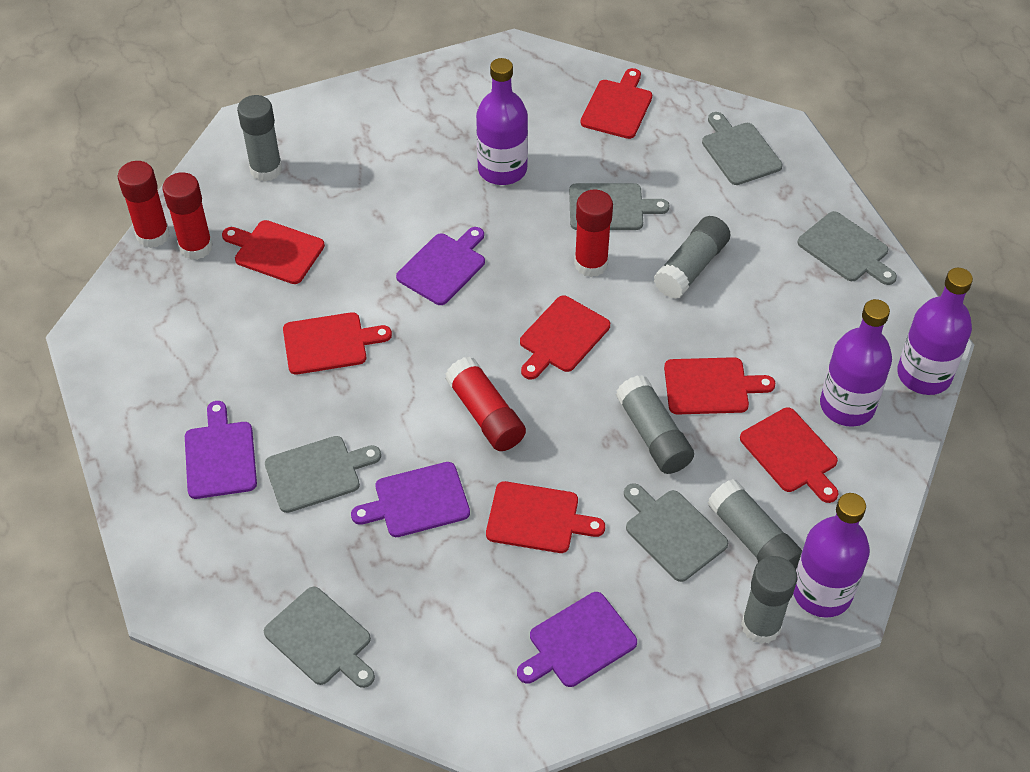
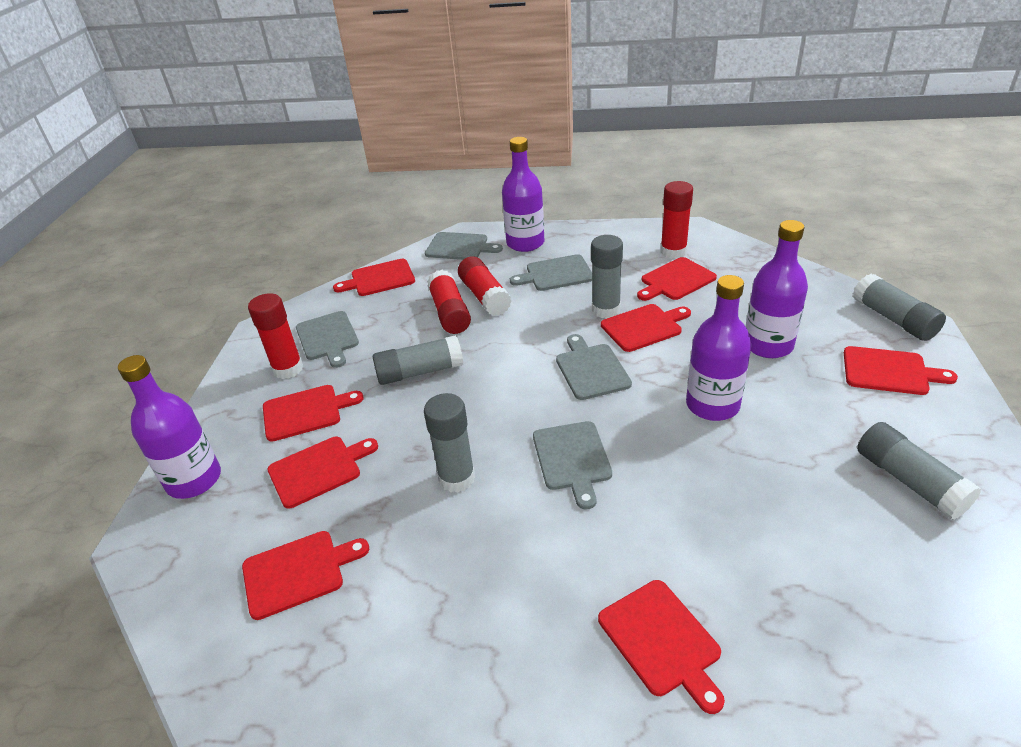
grey cutting board: 6 -> 5
purple cutting board: 4 -> 0
red cutting board: 7 -> 8

